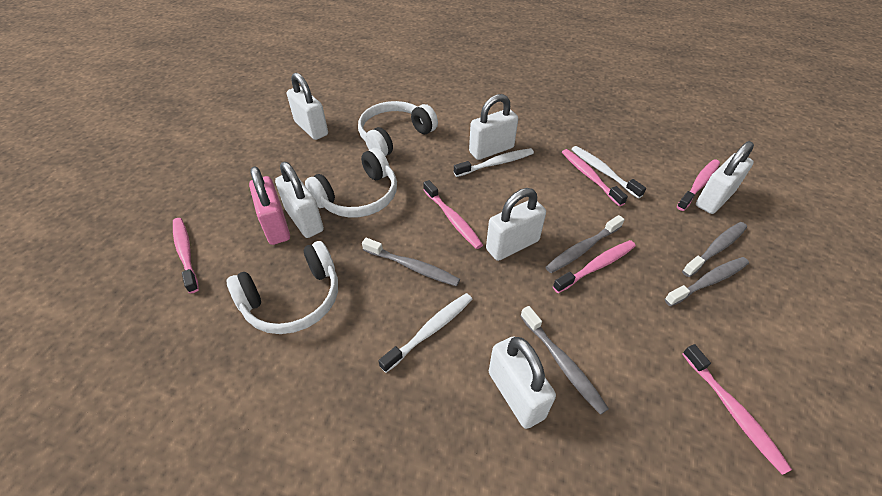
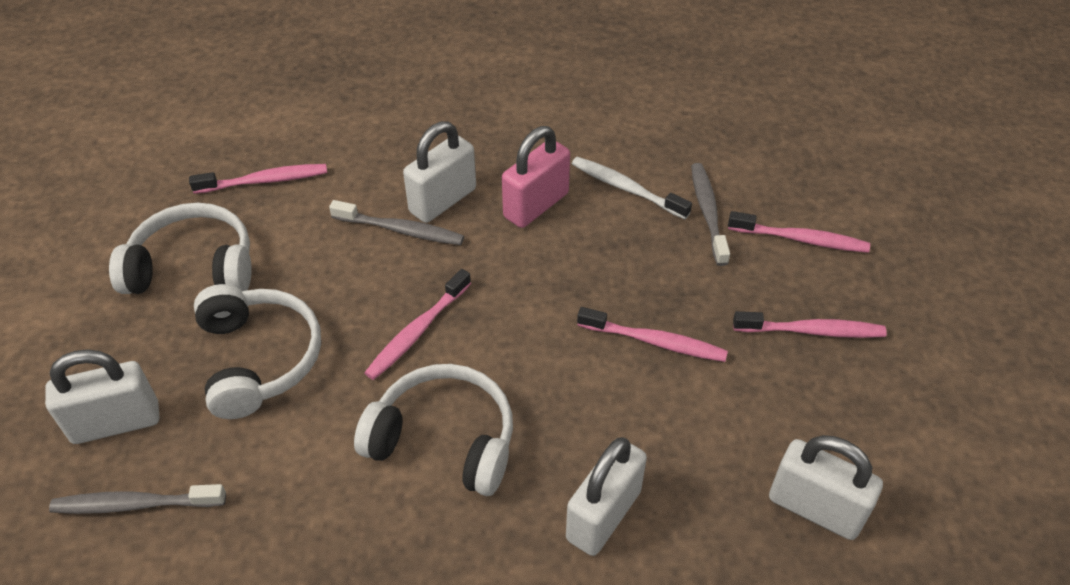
grey toothbrush: 5 -> 3
pink toothbrush: 6 -> 5
white padlock: 6 -> 4
white toothbrush: 3 -> 1

